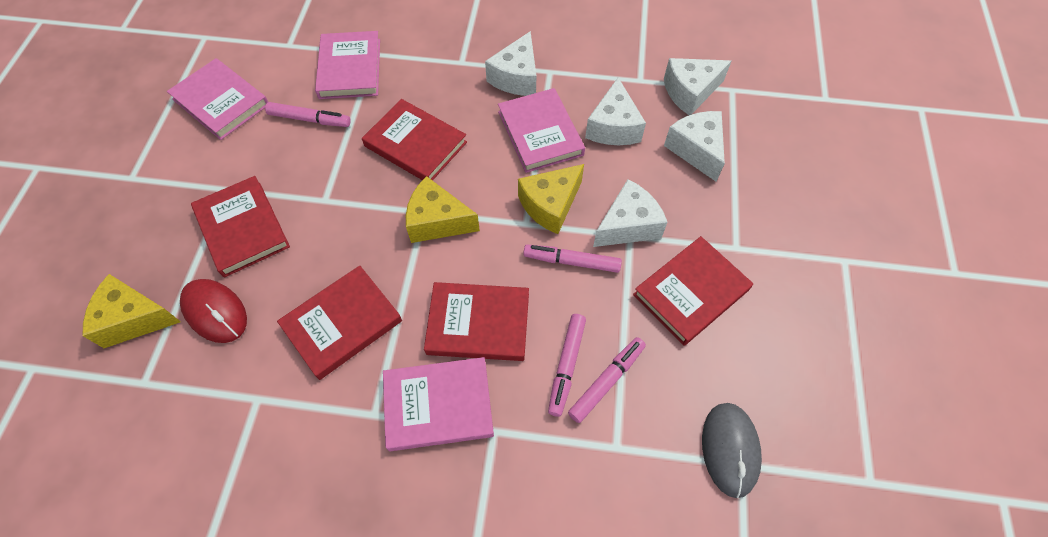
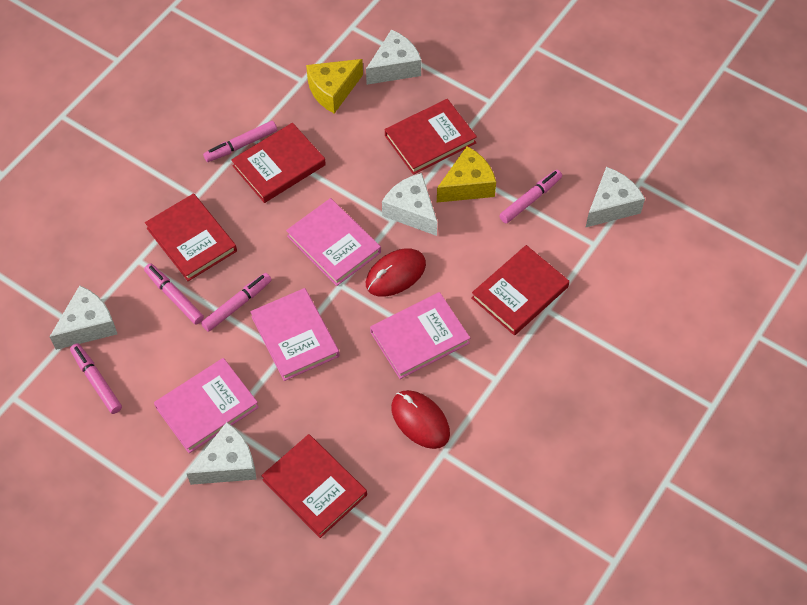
grey mouse: 1 -> 0
pink marker: 4 -> 5
red mouse: 1 -> 2
yellow cheese: 3 -> 2

